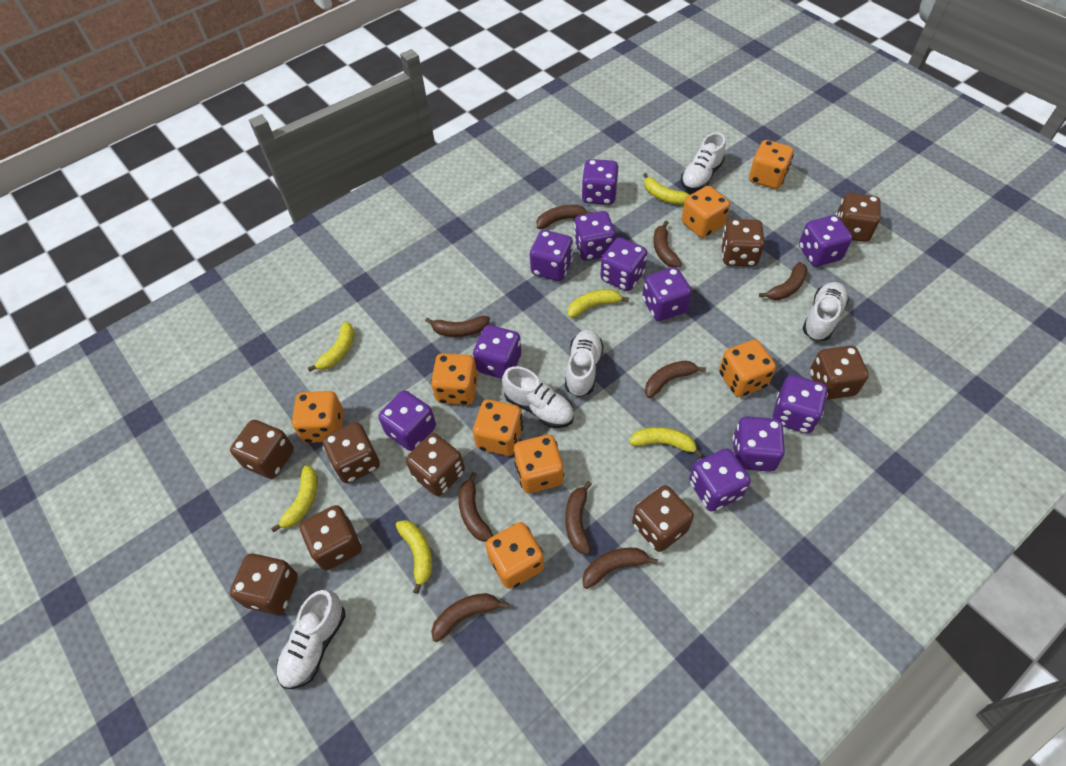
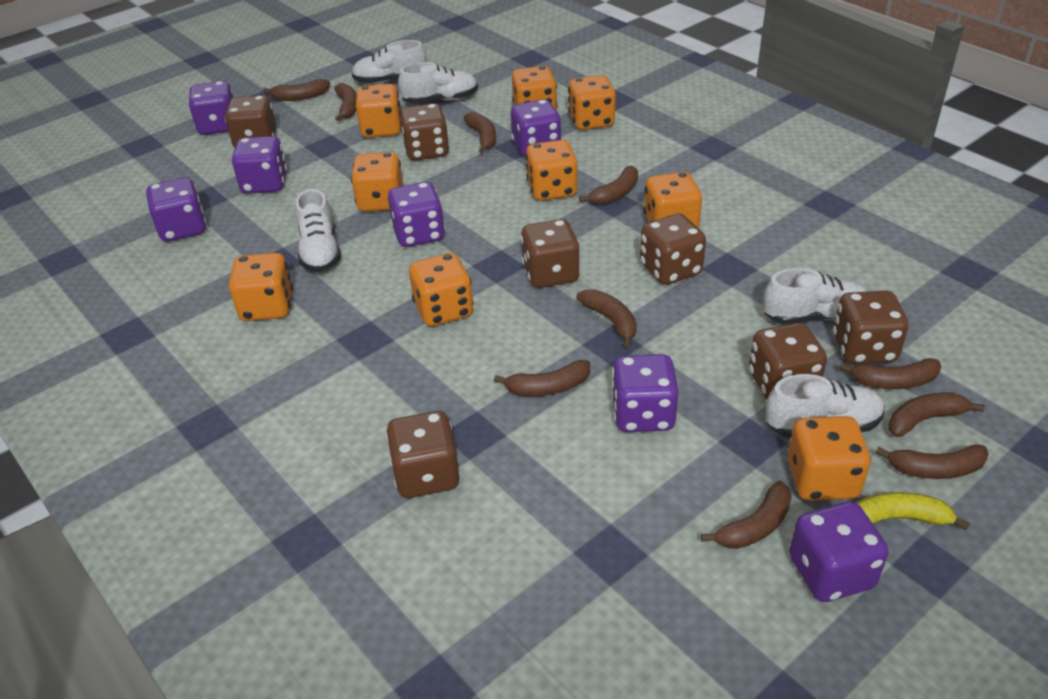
brown banana: 9 -> 10
brown dice: 9 -> 7
orange dice: 8 -> 9
purple dice: 11 -> 7
yellow banana: 6 -> 1

